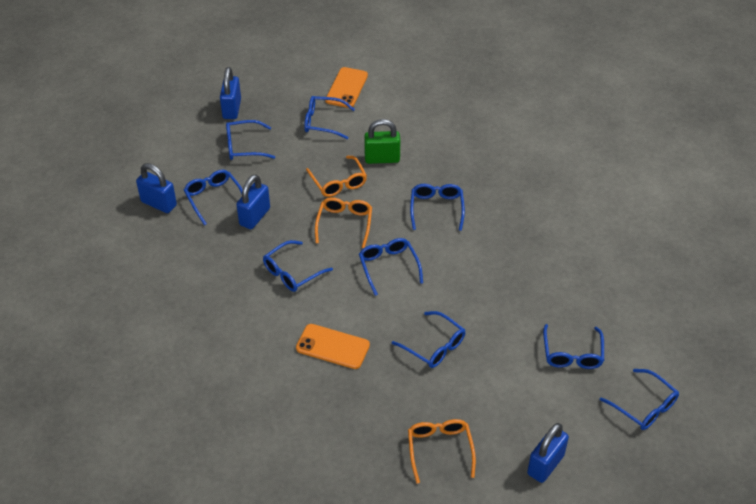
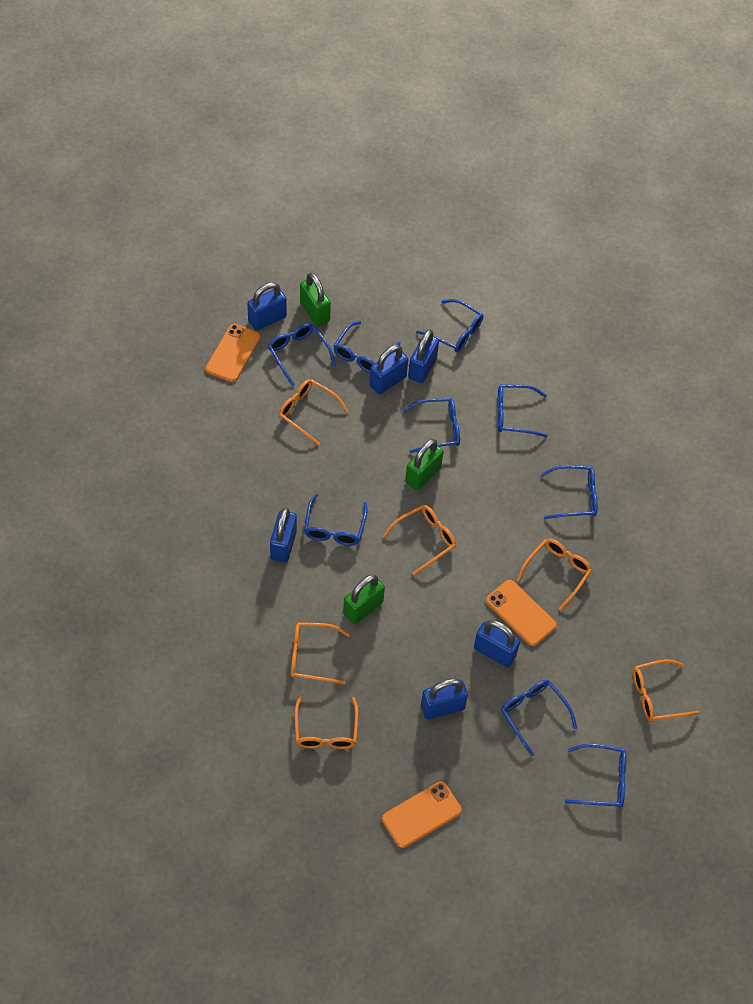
blue padlock: 4 -> 6
green padlock: 1 -> 3
orange glasses: 3 -> 6
orange phone: 2 -> 3

